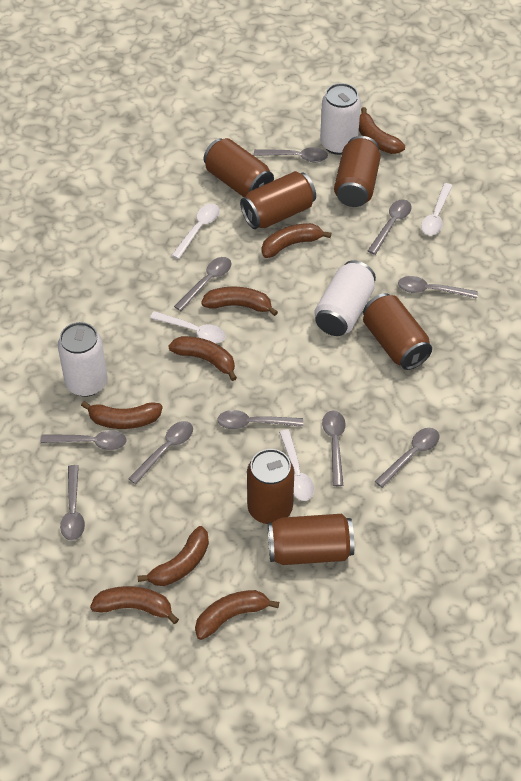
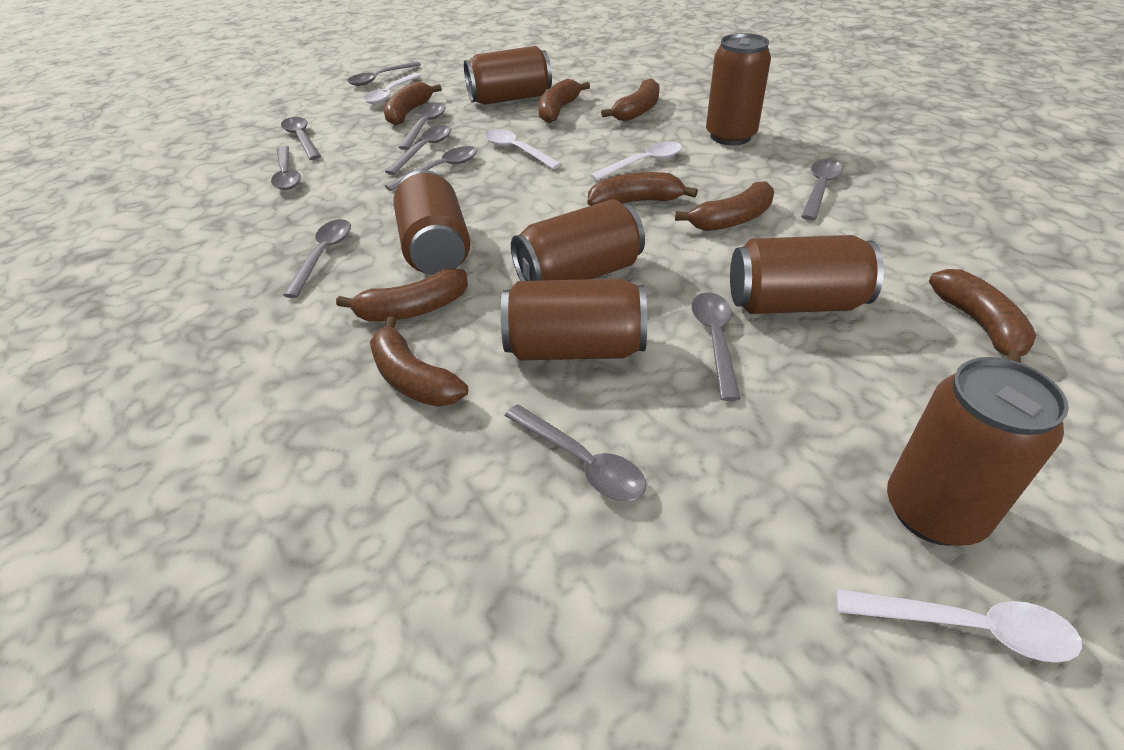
brown can: 6 -> 7
white can: 3 -> 0

